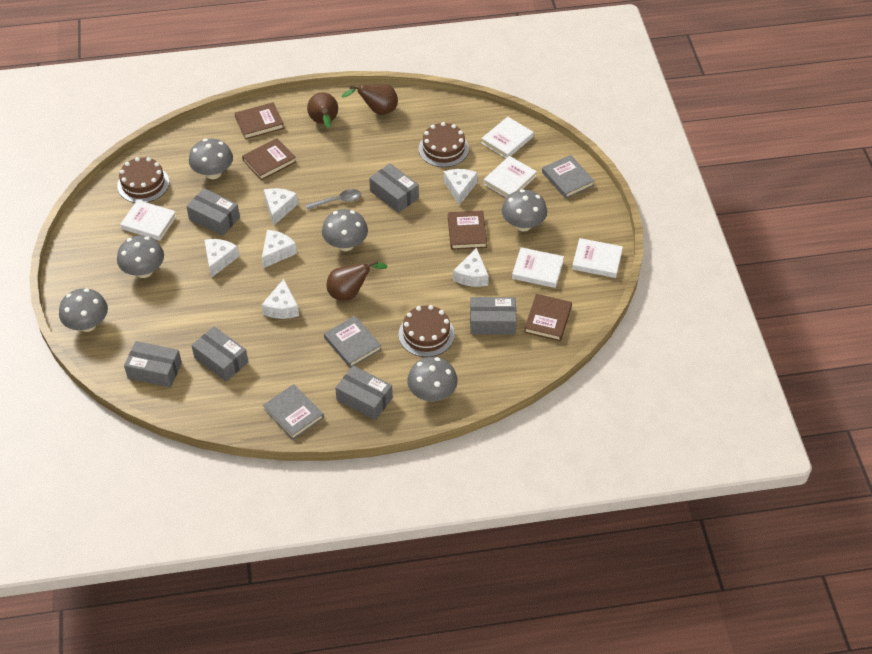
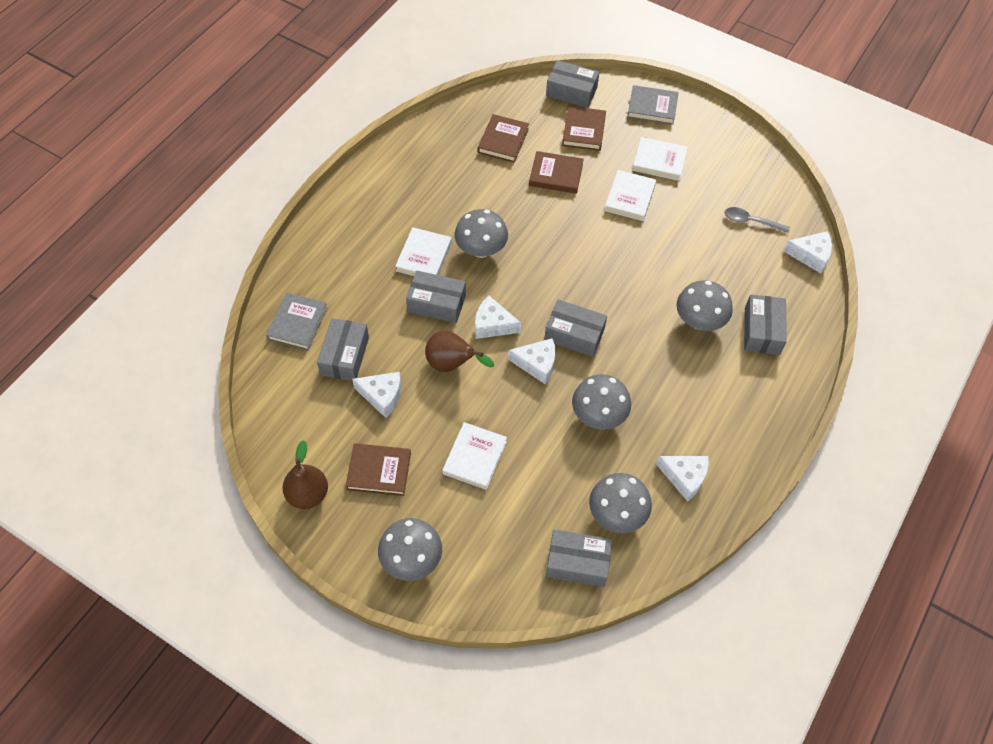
brown cake: 3 -> 0
brown pear: 3 -> 2
grey book: 3 -> 2
grey mushroom: 6 -> 5
white book: 5 -> 4
white cheese: 6 -> 5

